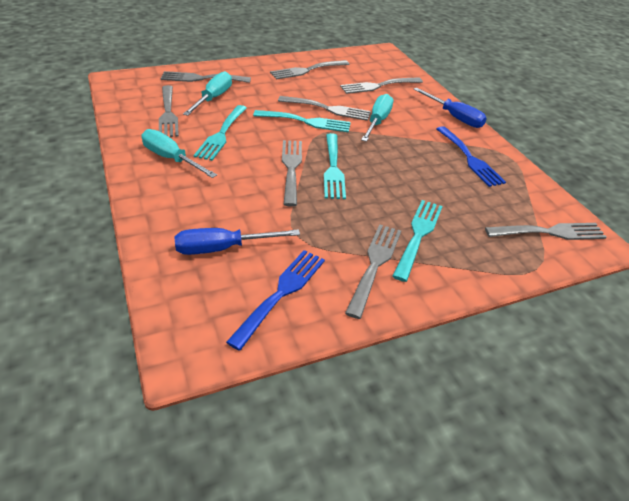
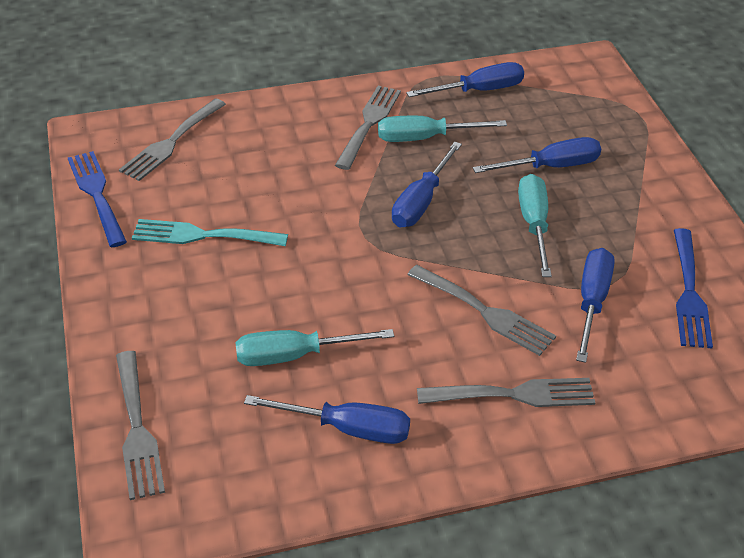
blue screwdriver: 2 -> 5
grey fork: 8 -> 5
turquoise fork: 4 -> 1

